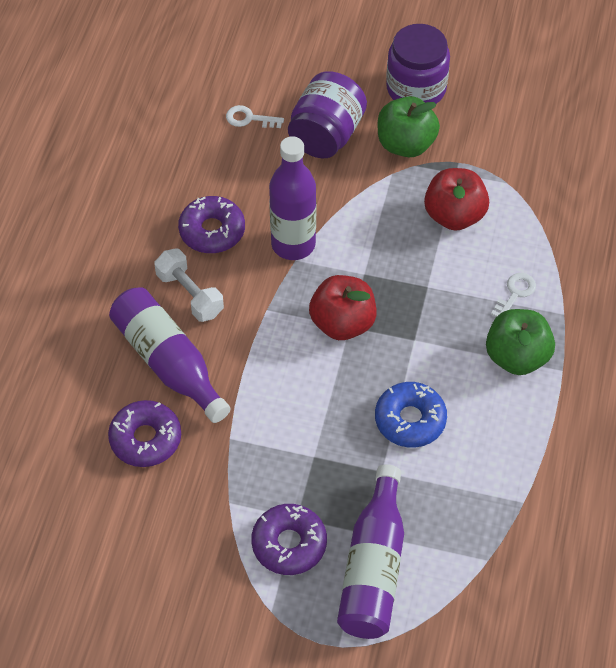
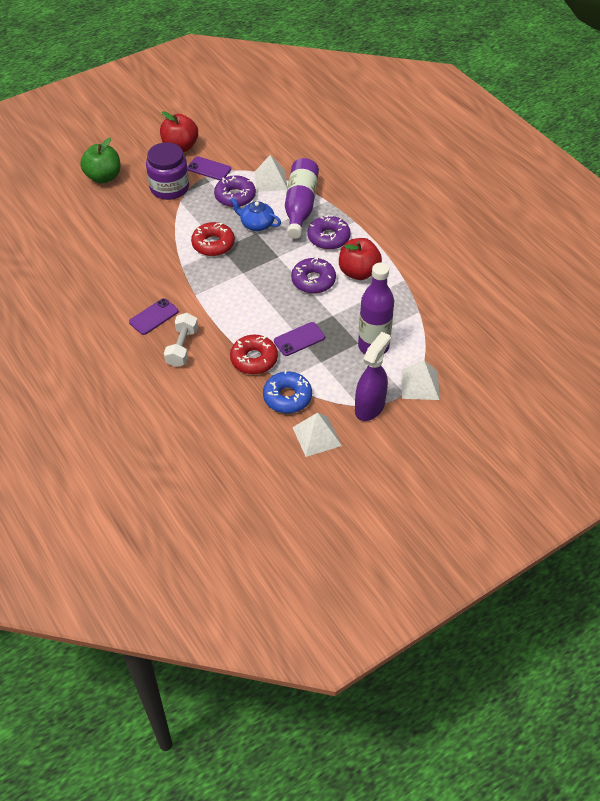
blue teapot: 0 -> 1
green apple: 2 -> 1
purple bottle: 3 -> 2
purple jar: 2 -> 1
purple phone: 0 -> 3
purple spray bottle: 0 -> 1
red donut: 0 -> 2
white key: 2 -> 0
white pyramid: 0 -> 3

